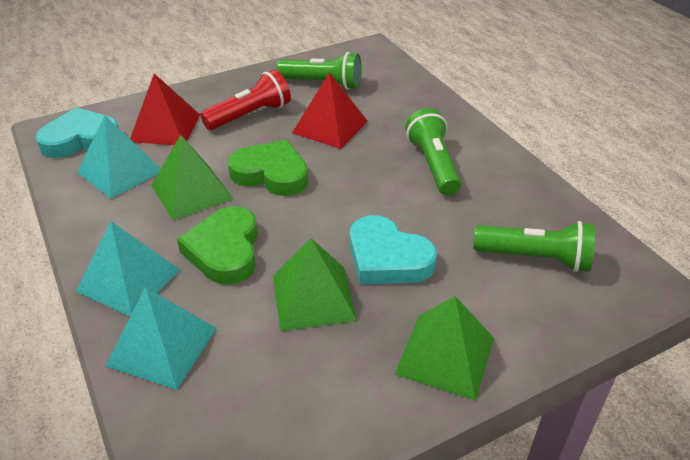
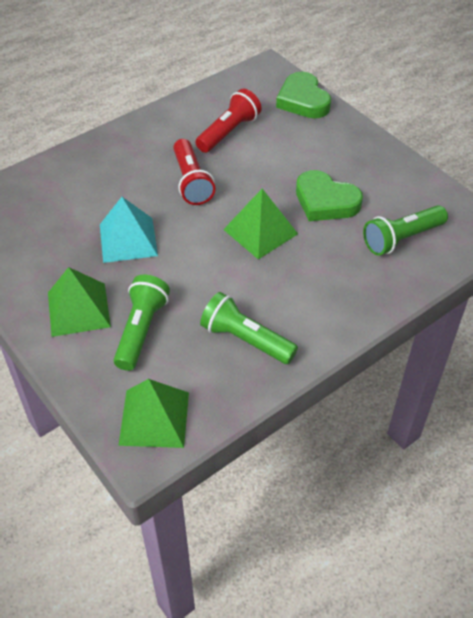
red flashlight: 1 -> 2
red pyramid: 2 -> 0
turquoise heart: 2 -> 0
turquoise pyramid: 3 -> 1

